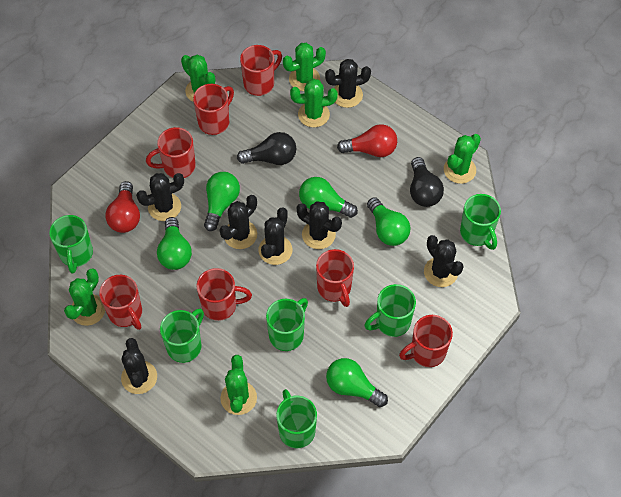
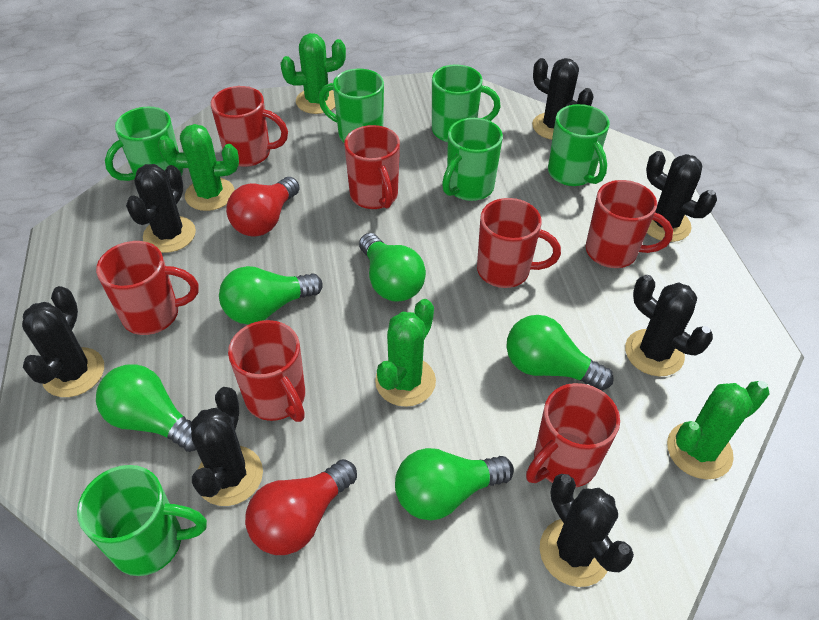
black light bulb: 2 -> 0
green cactus: 6 -> 4

